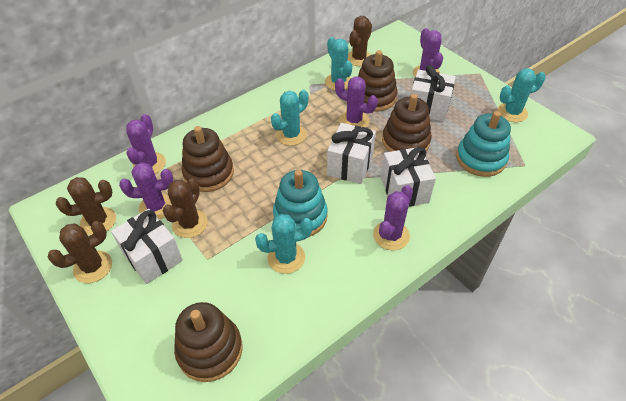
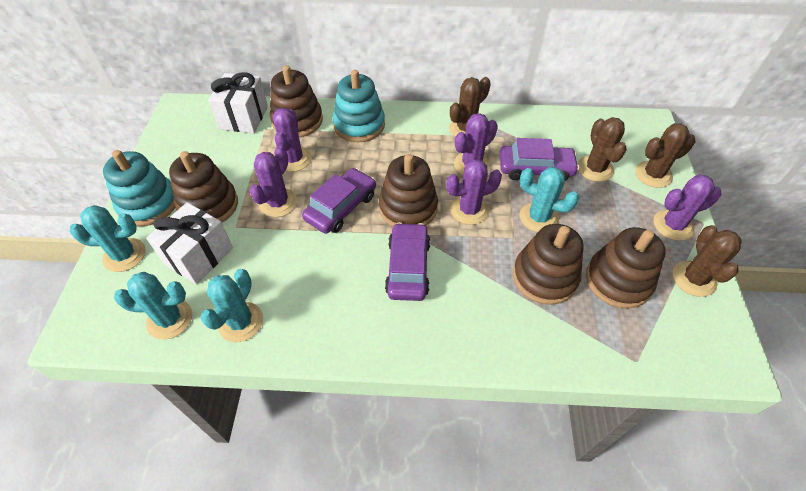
brown stacking toy: 4 -> 5
purple car: 0 -> 3
white gift: 4 -> 2

